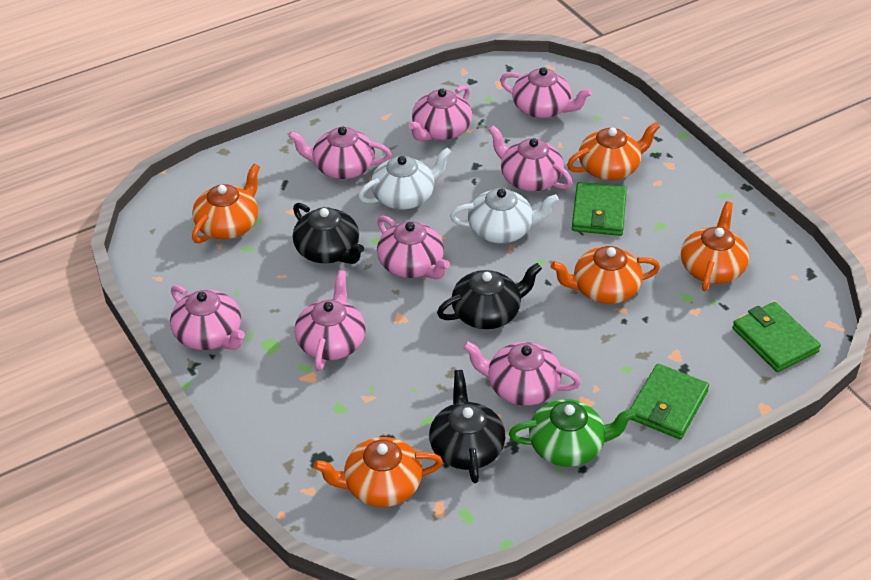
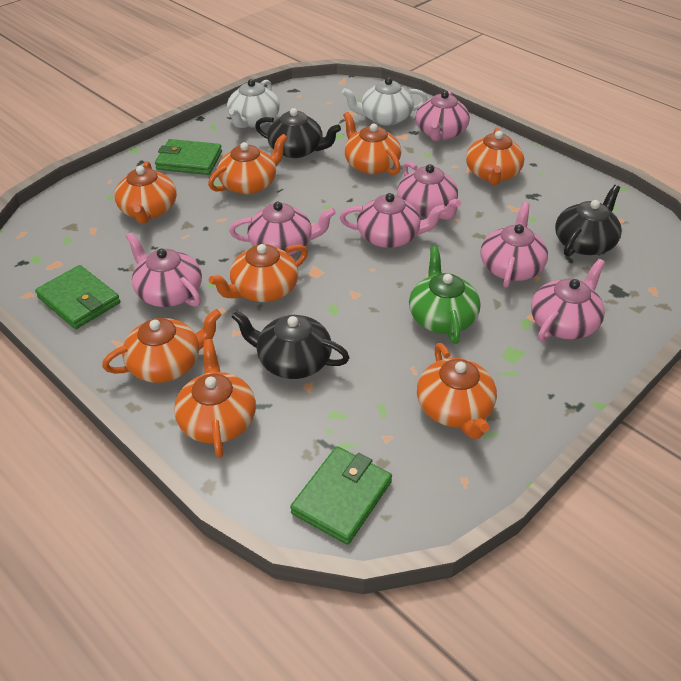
orange teapot: 5 -> 8
pink teapot: 8 -> 7

